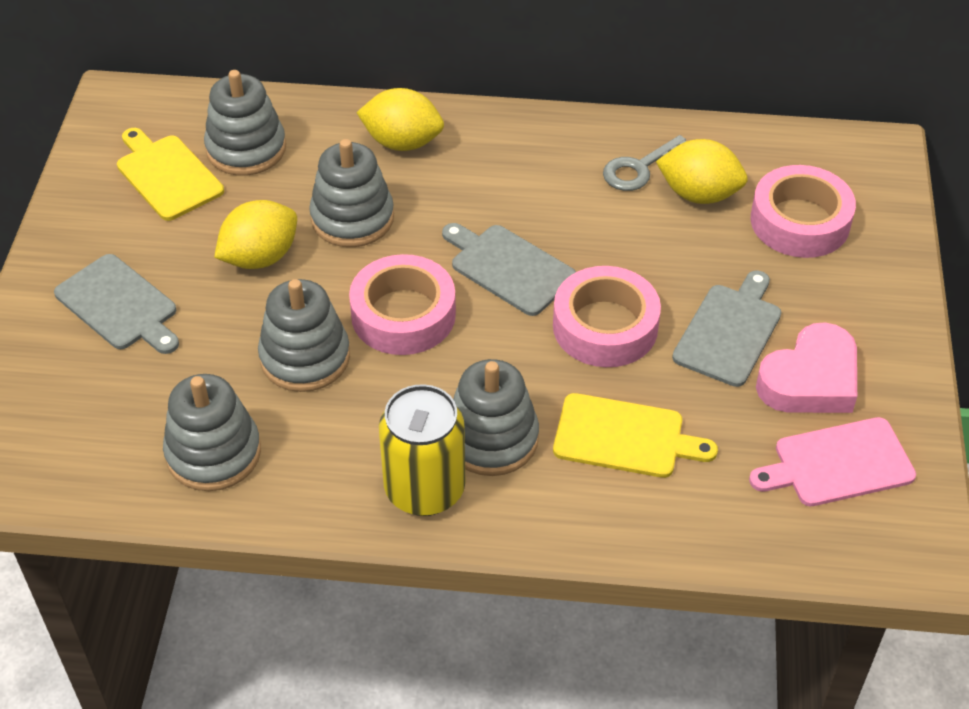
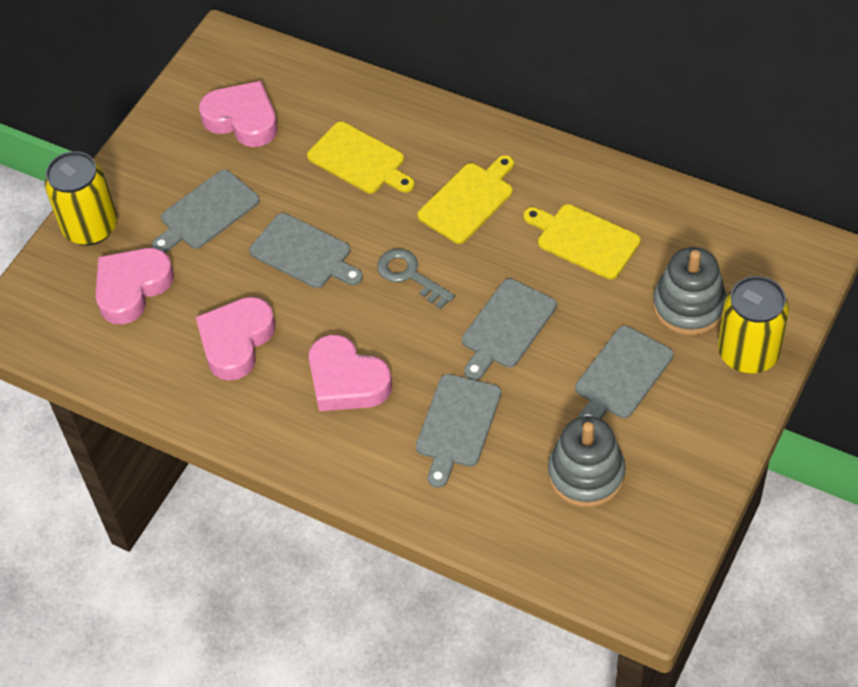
grey cutting board: 3 -> 5
grey stacking toy: 5 -> 2
pink cutting board: 1 -> 0
pink heart: 1 -> 4
pink tape: 3 -> 0
yellow can: 1 -> 2
yellow cutting board: 2 -> 3
yellow lemon: 3 -> 0

